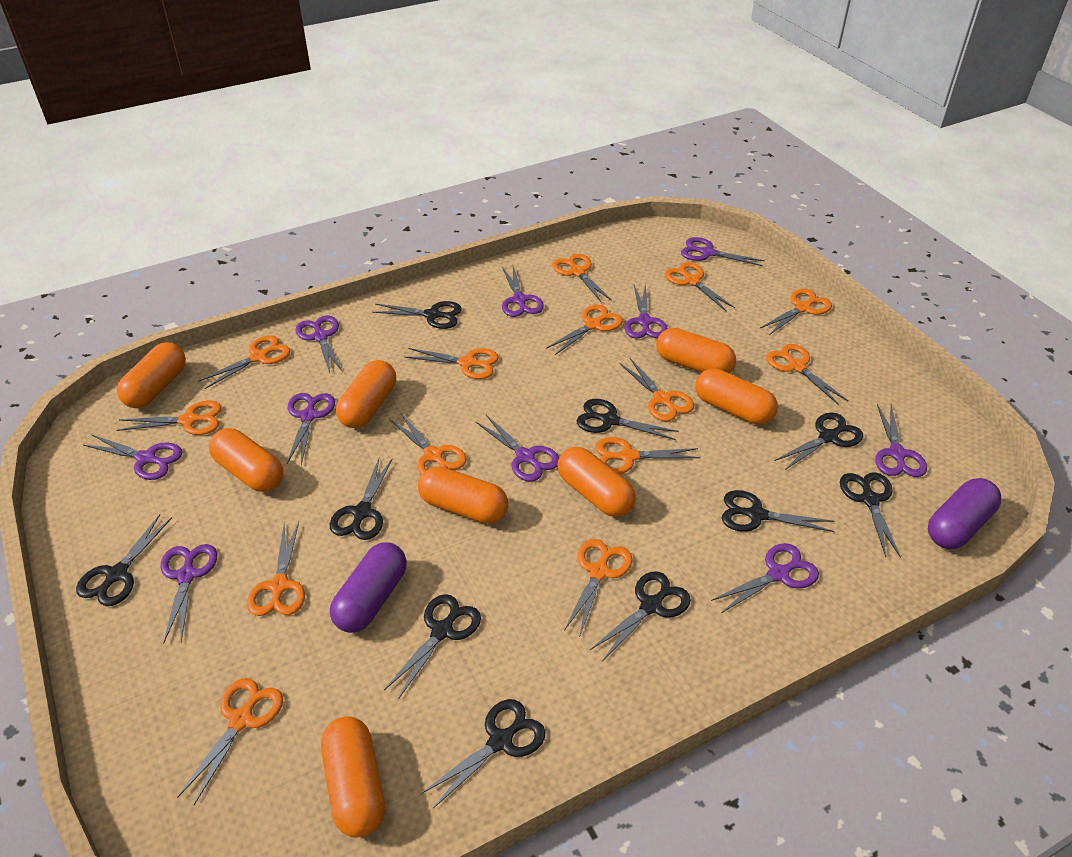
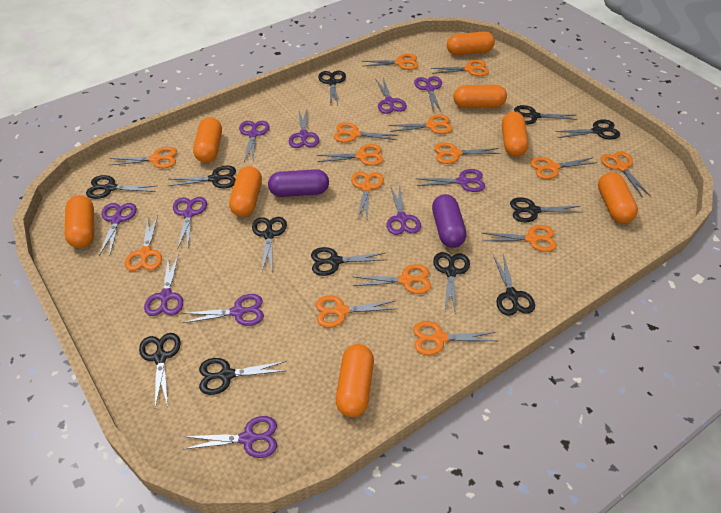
black scissors: 10 -> 12
orange scissors: 14 -> 15
purple scissors: 10 -> 11

